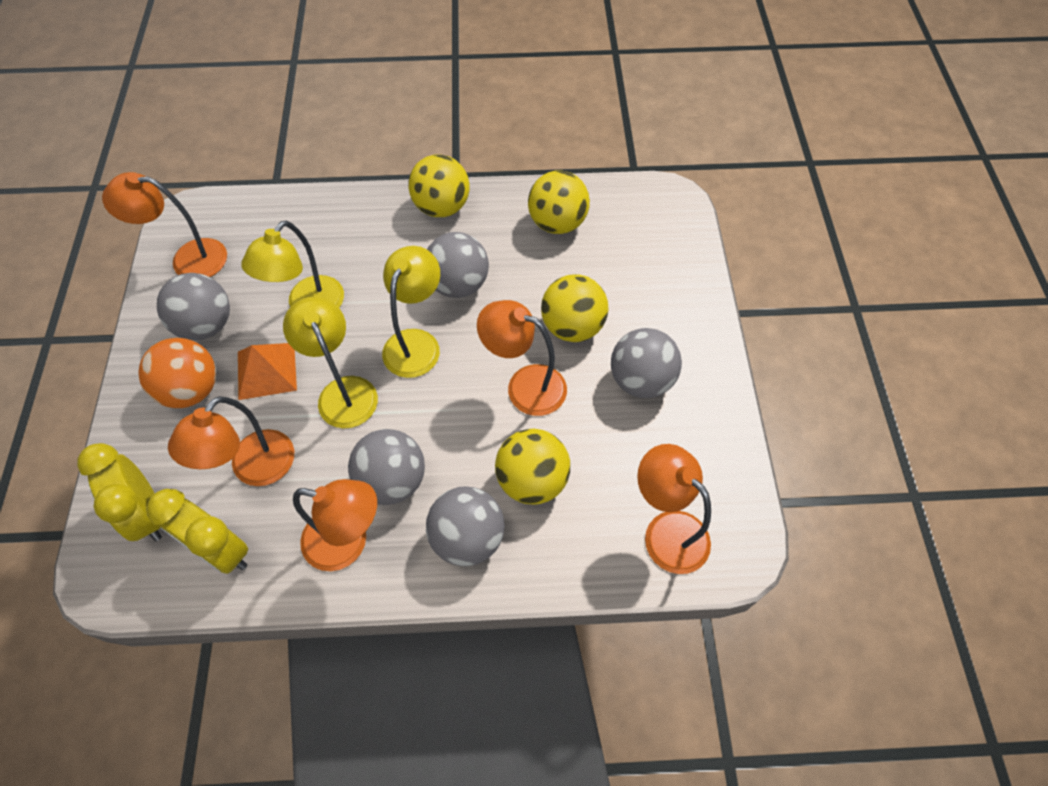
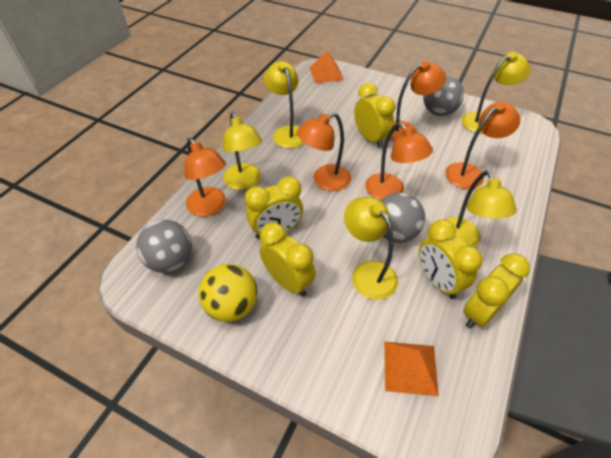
grey ball: 5 -> 3
orange ball: 1 -> 0
orange pyramid: 1 -> 2
yellow ball: 4 -> 1
yellow clock: 2 -> 5
yellow lamp: 3 -> 5

